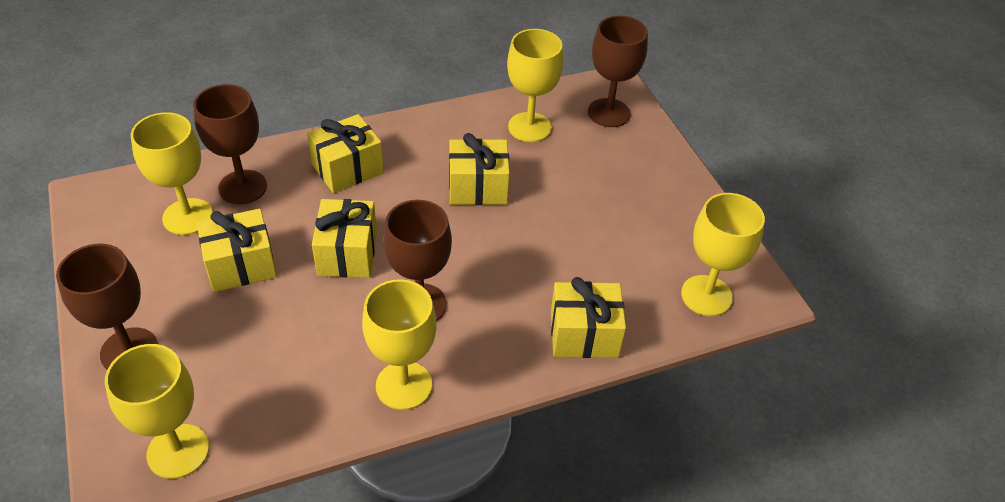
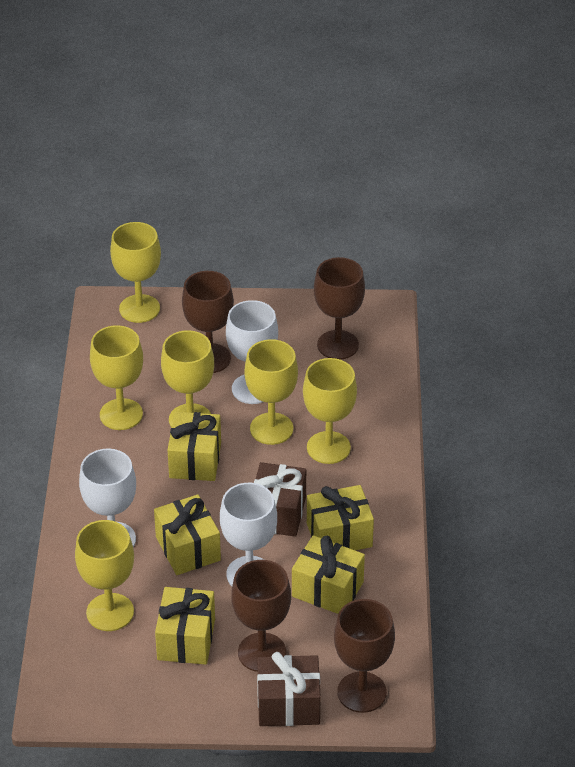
brown gift: 0 -> 2
white goblet: 0 -> 3
yellow goblet: 5 -> 6

